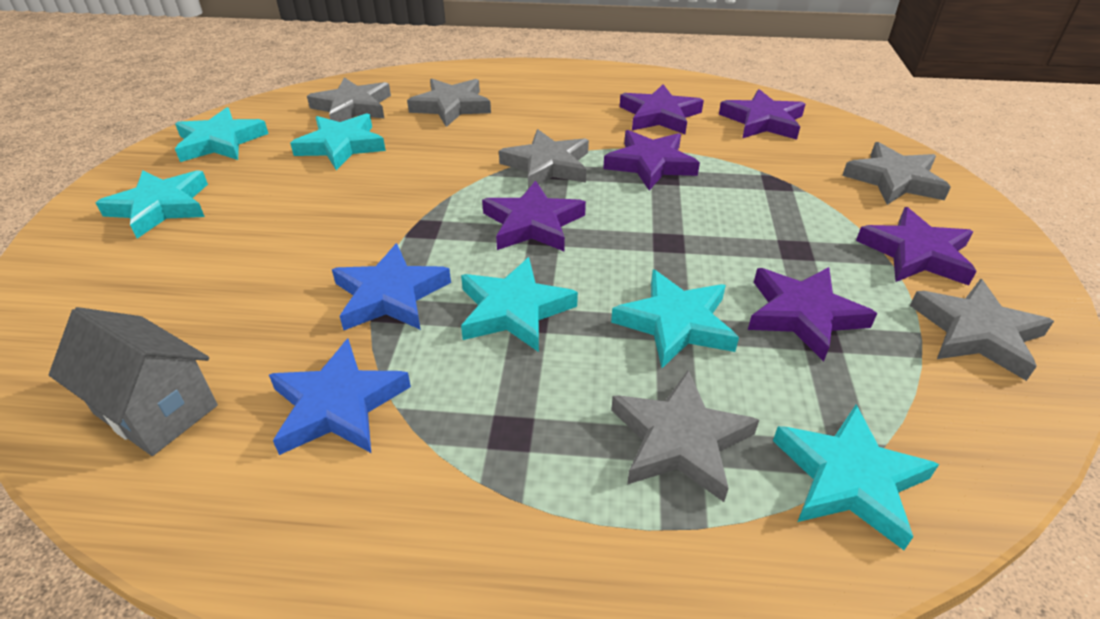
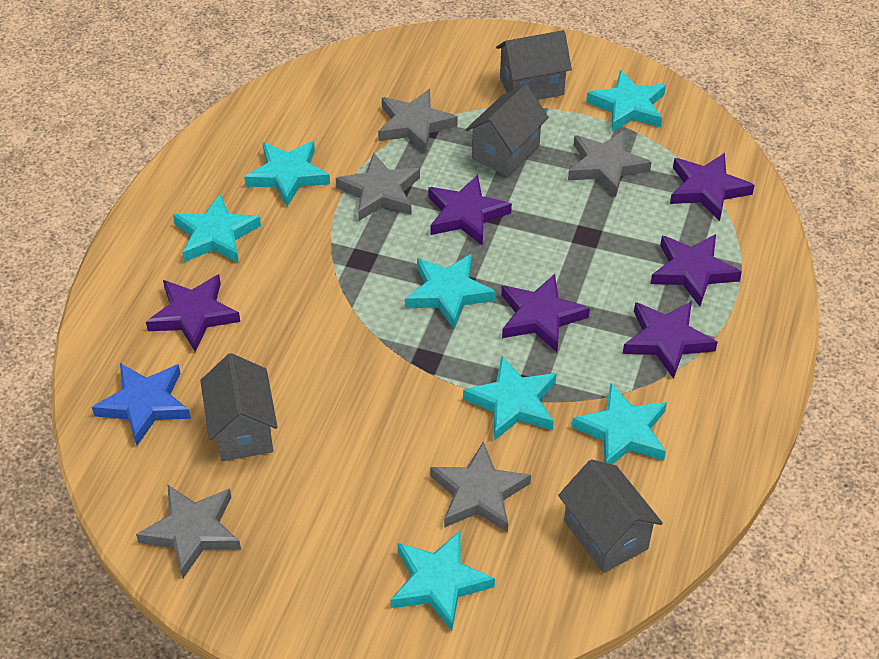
blue star: 2 -> 1
grey house: 1 -> 4
grey star: 6 -> 5
turquoise star: 6 -> 7

